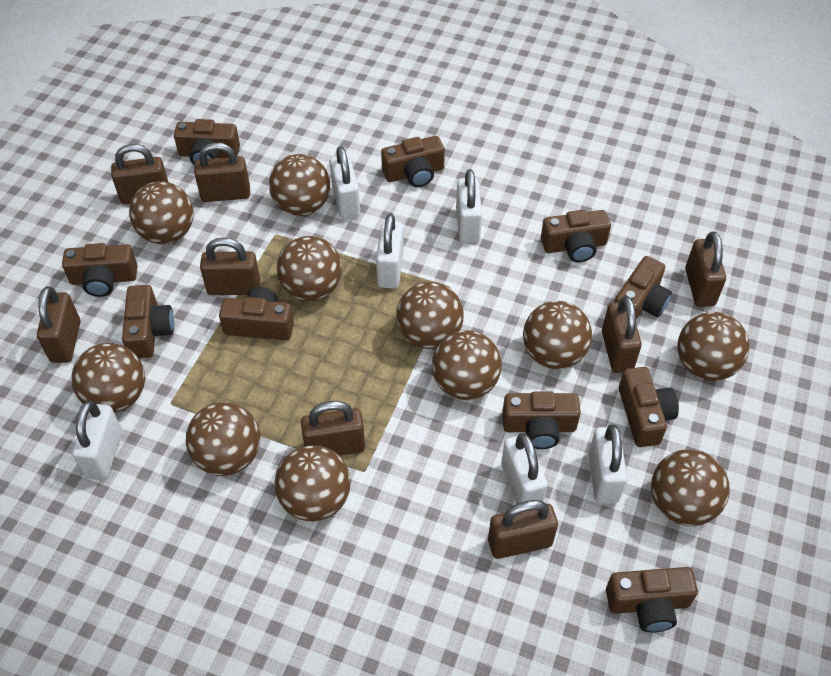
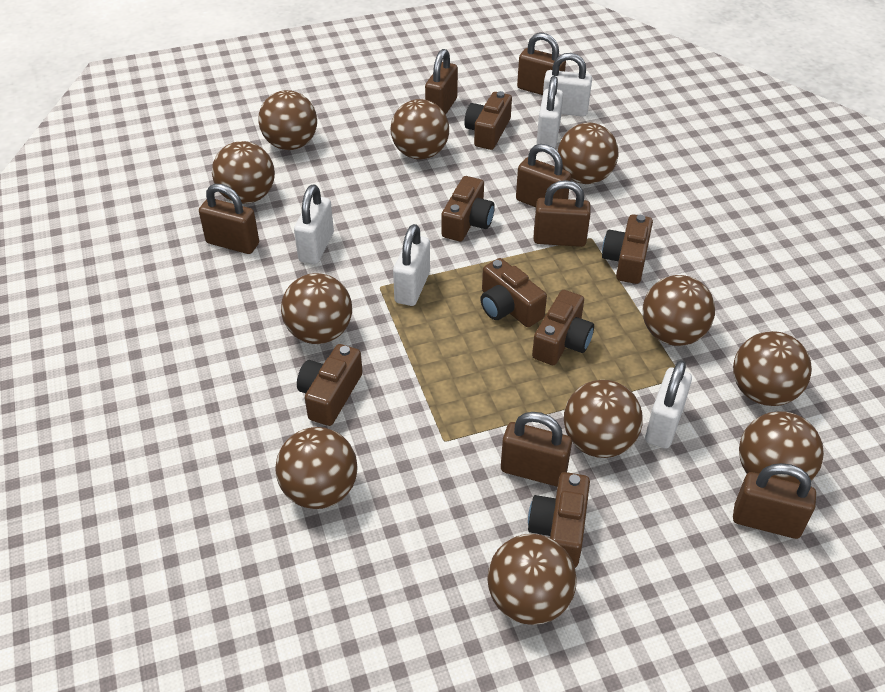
brown camera: 10 -> 7
brown padlock: 8 -> 7
white padlock: 6 -> 5

